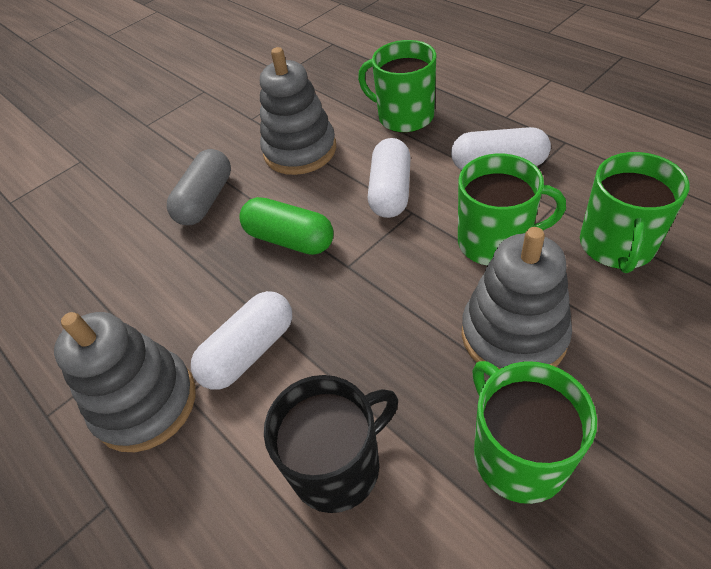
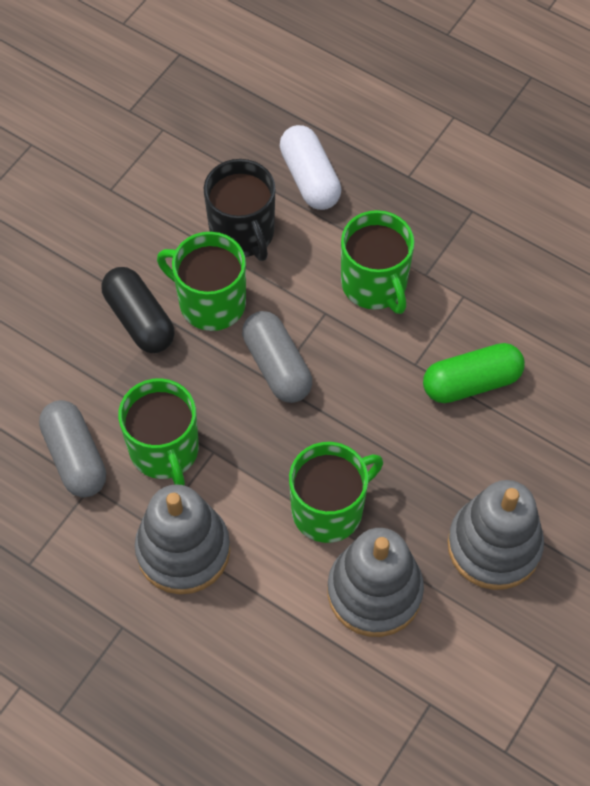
black capsule: 0 -> 1
grey capsule: 1 -> 2
white capsule: 3 -> 1

